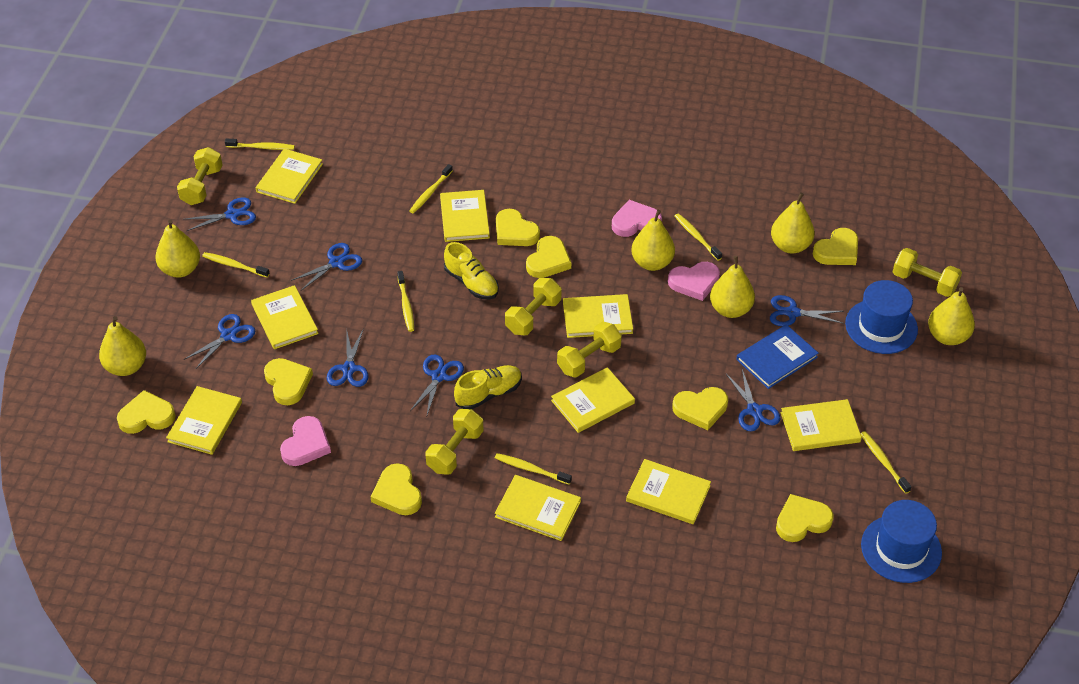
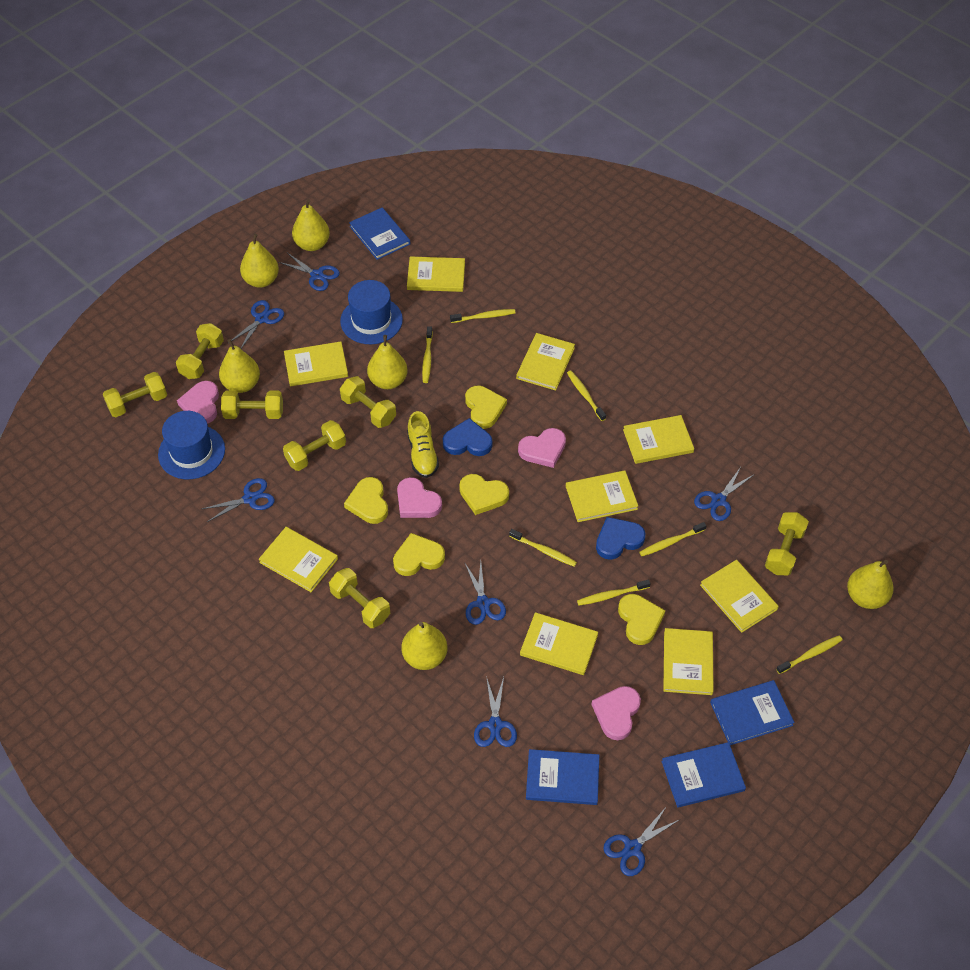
blue book: 1 -> 4
blue heart: 0 -> 2
pink heart: 3 -> 4
yellow dumbbell: 5 -> 7
yellow heart: 8 -> 5
yellow shoe: 2 -> 1

